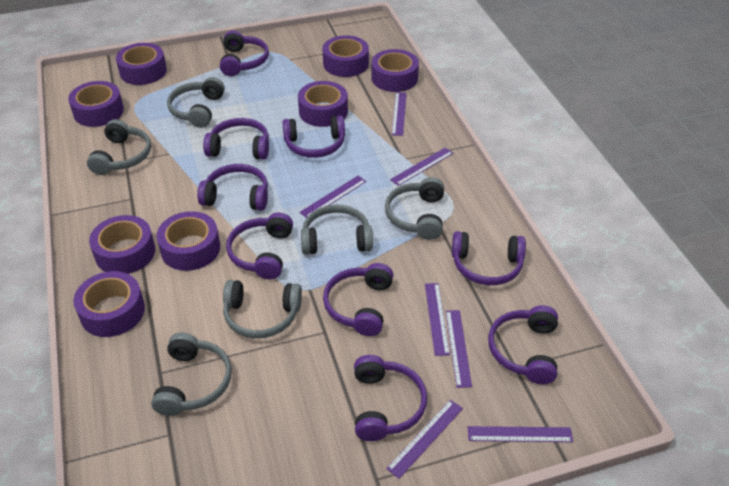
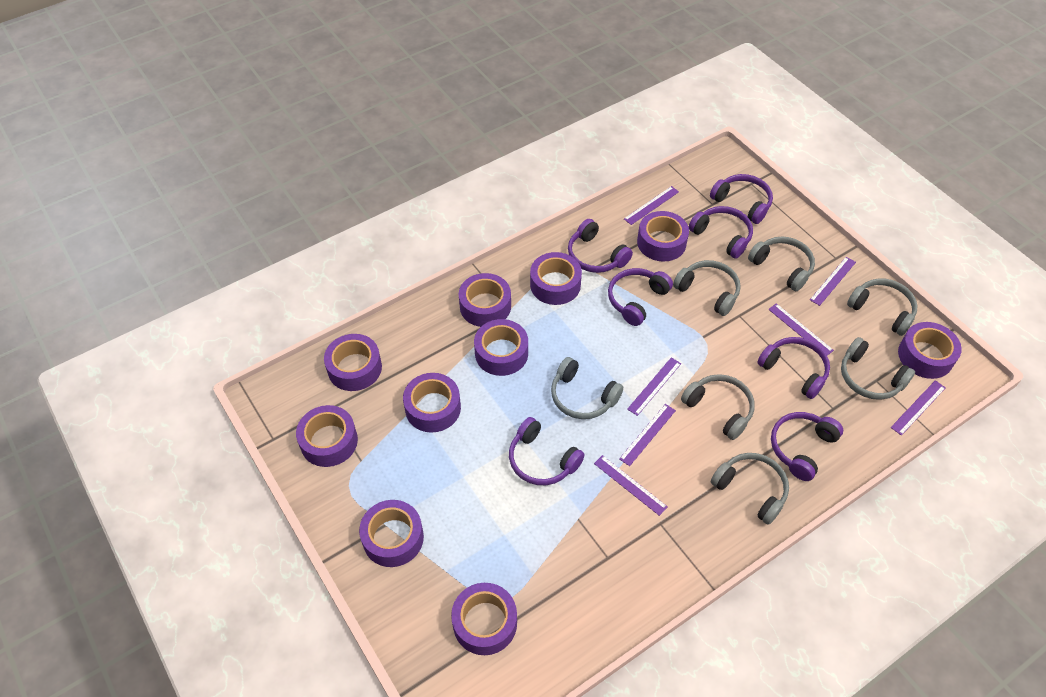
grey headphones: 6 -> 7
purple headphones: 9 -> 7
purple tape: 8 -> 10

